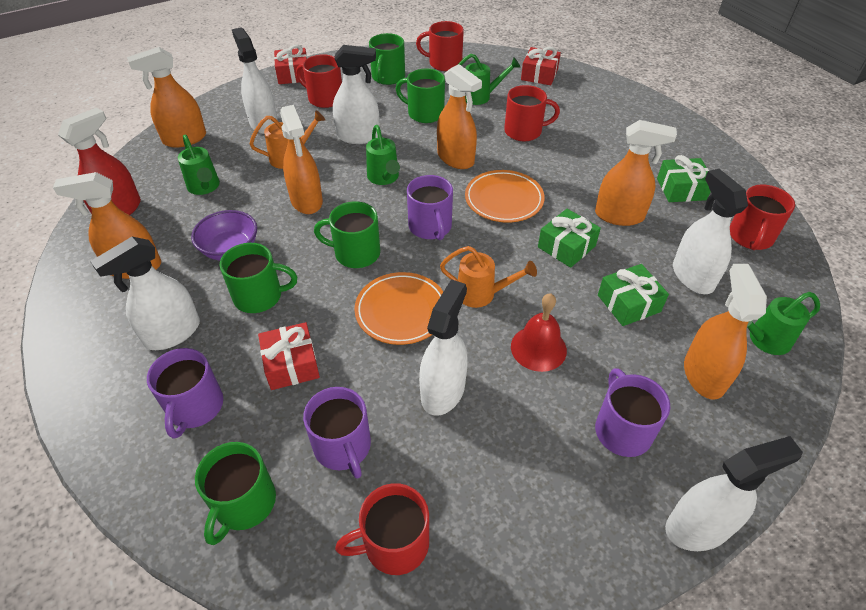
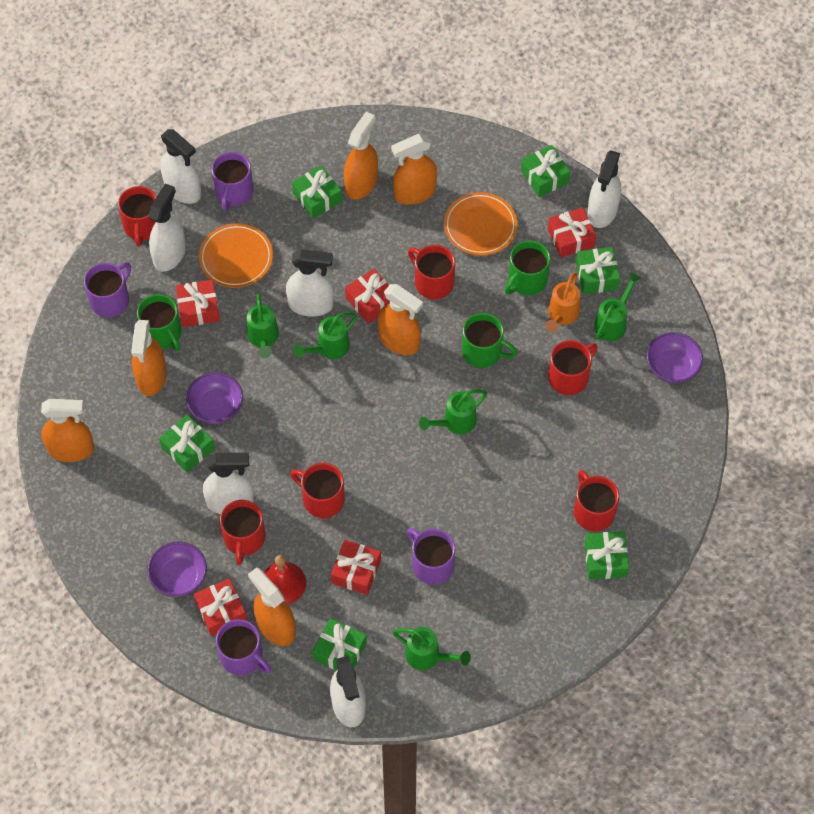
green gift: 3 -> 6
green mug: 5 -> 3
green watering can: 4 -> 5
orange watering can: 2 -> 1
purple bowl: 1 -> 3
red gift: 3 -> 5
red mug: 5 -> 6
red spray bottle: 1 -> 0

